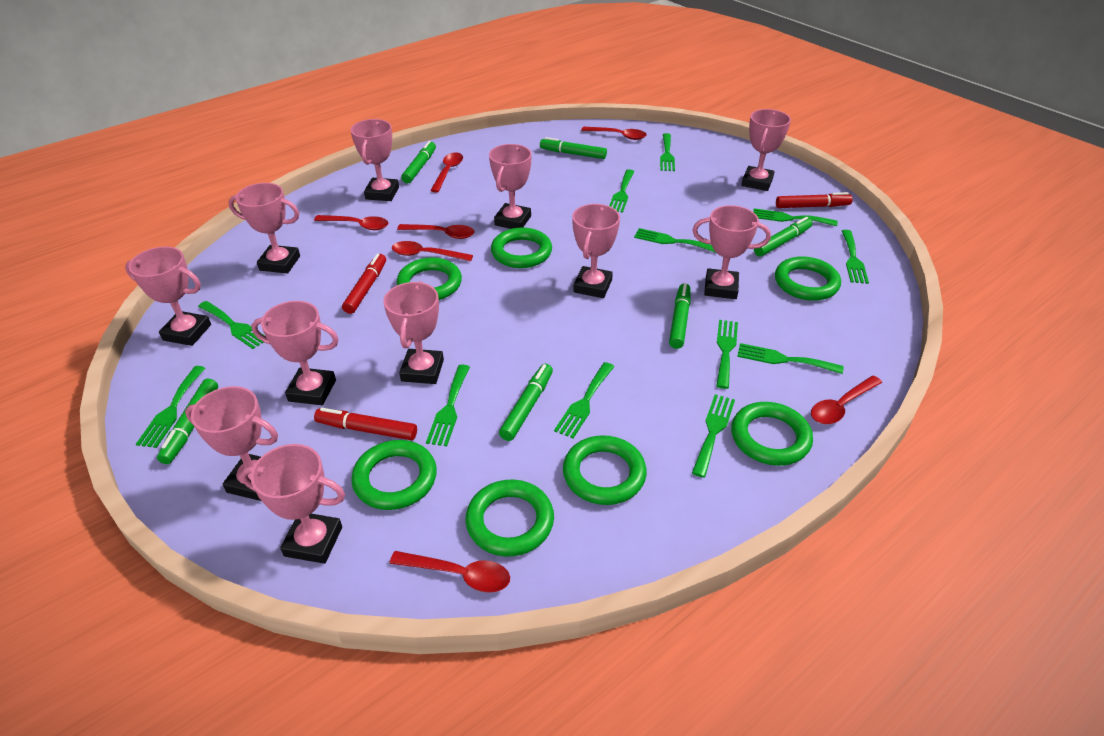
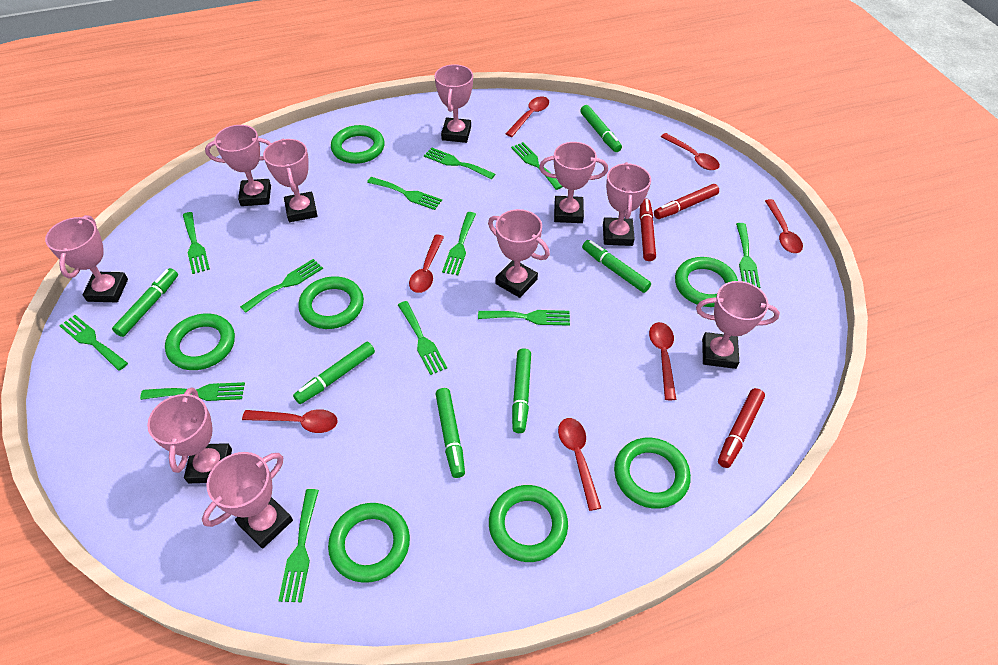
pink trophy: 11 -> 10

